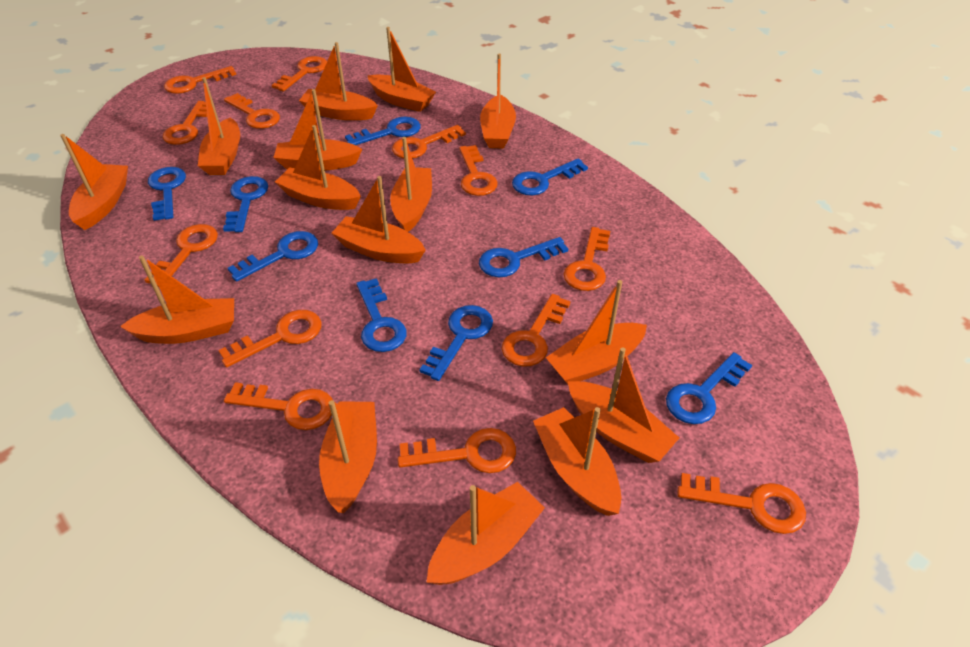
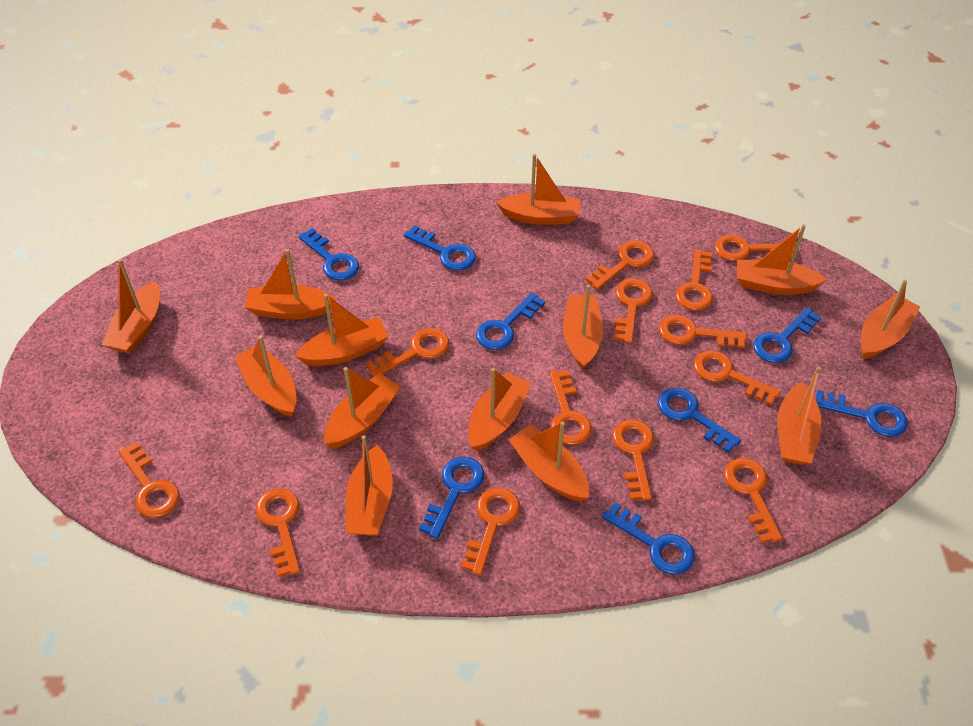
blue key: 9 -> 8
orange boat: 15 -> 13

